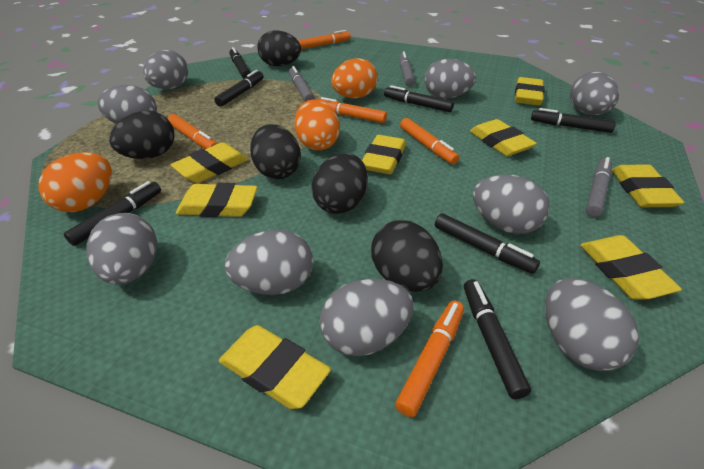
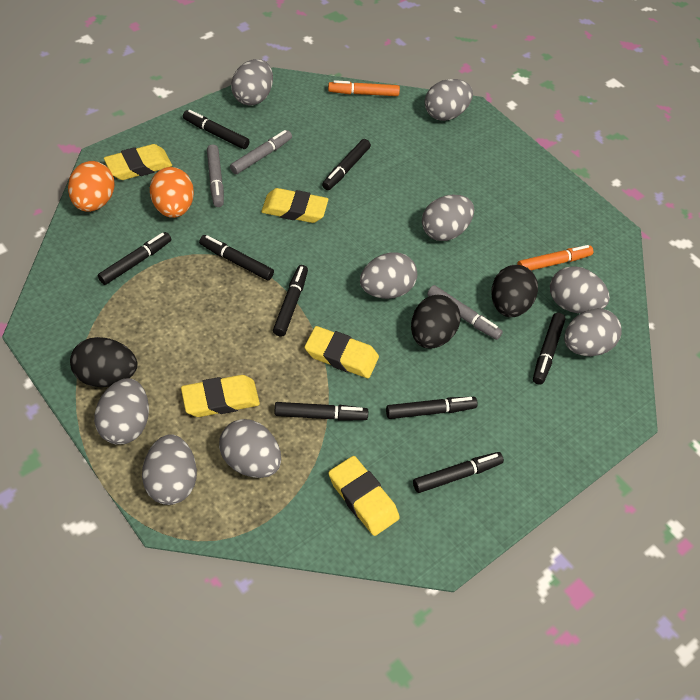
black egg: 5 -> 3
black marker: 7 -> 9
orange egg: 3 -> 2
orange marker: 5 -> 2
yellow eraser: 8 -> 5

